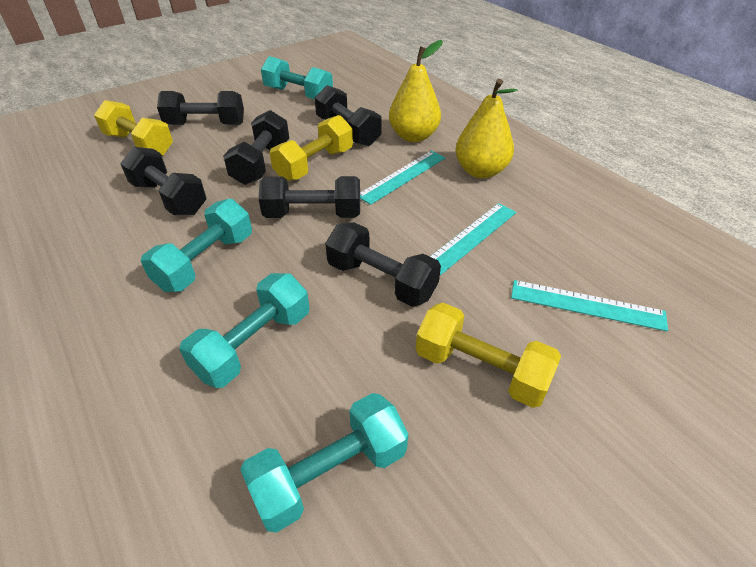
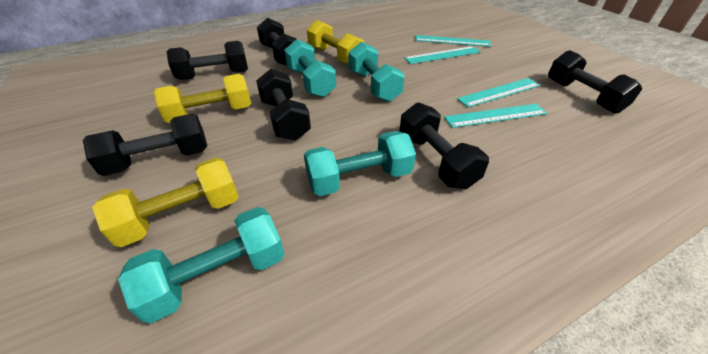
turquoise ruler: 3 -> 4
yellow pear: 2 -> 0

